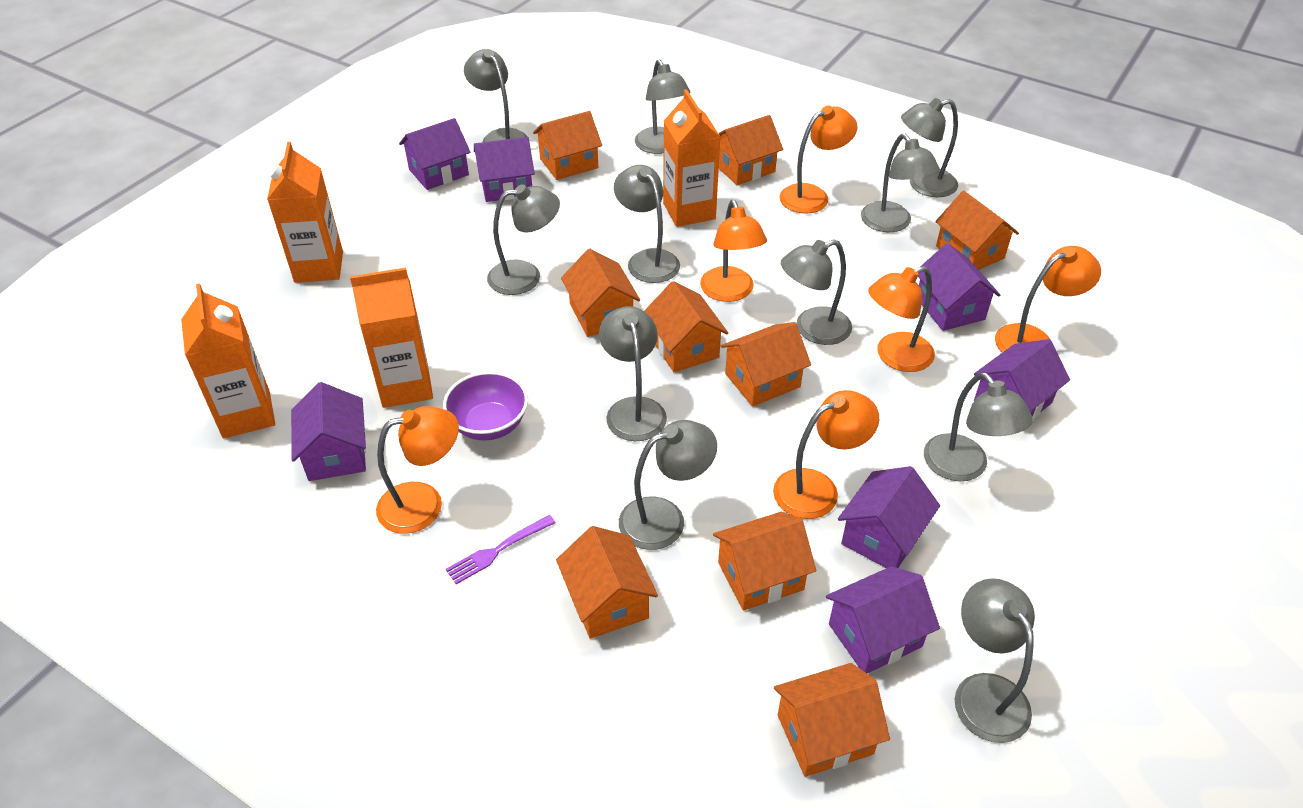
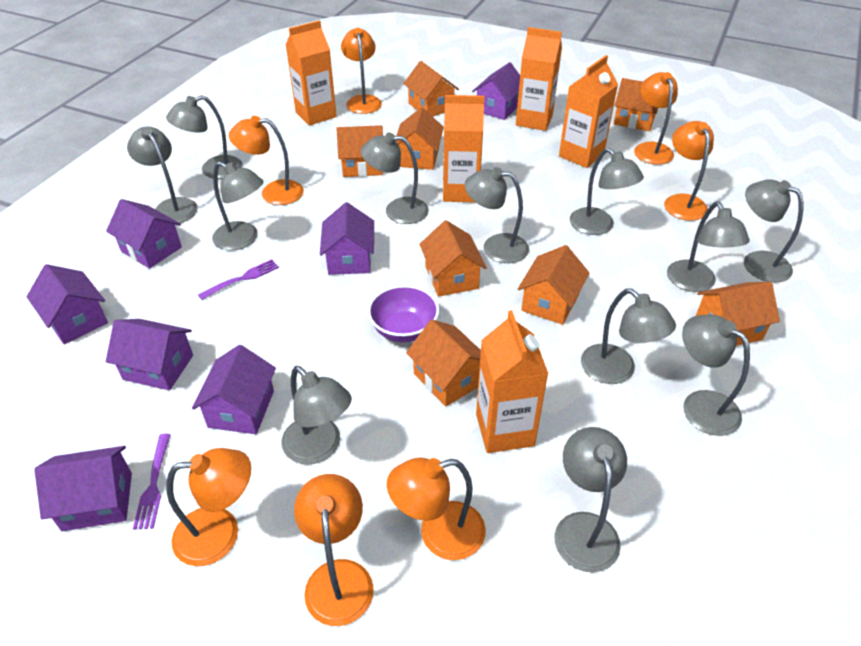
grey lamp: 11 -> 12
orange carton: 4 -> 5
orange house: 9 -> 8
orange lamp: 6 -> 7
purple fork: 1 -> 2

